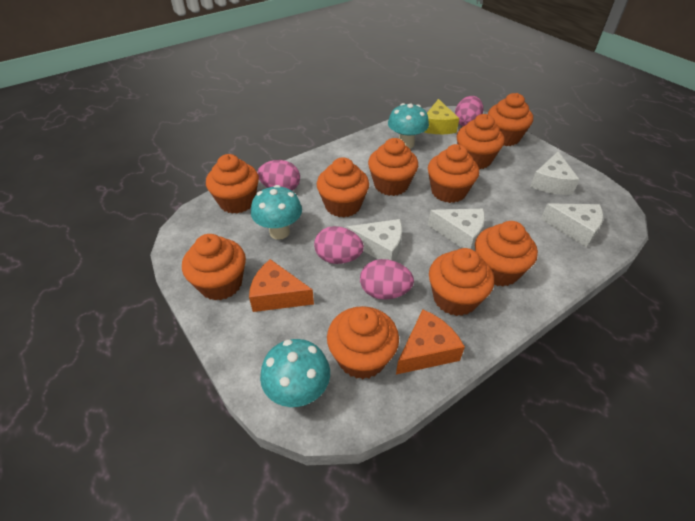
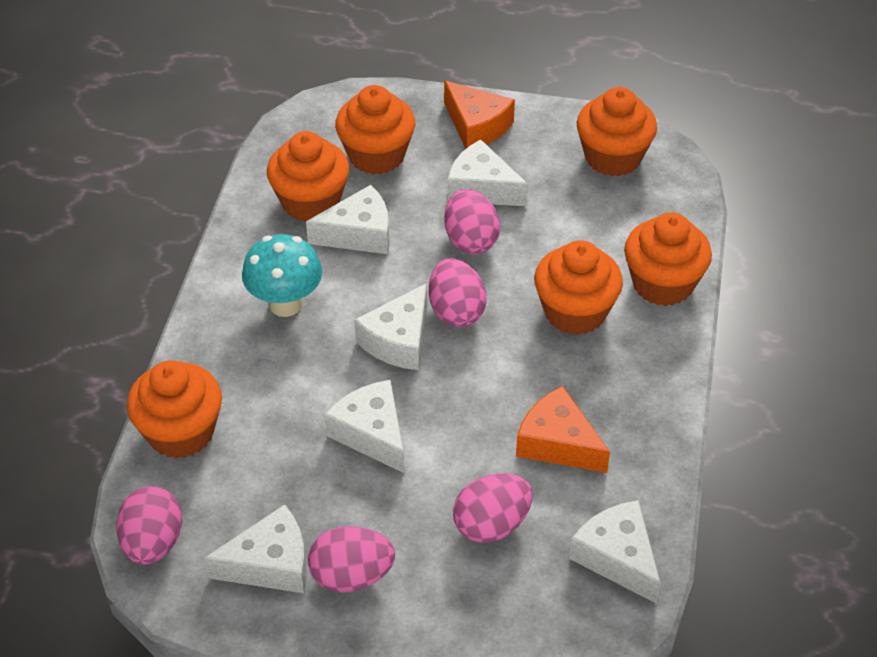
orange cupcake: 10 -> 6
pink egg: 4 -> 5
turquoise mushroom: 3 -> 1
white cheese: 4 -> 6
yellow cheese: 1 -> 0

